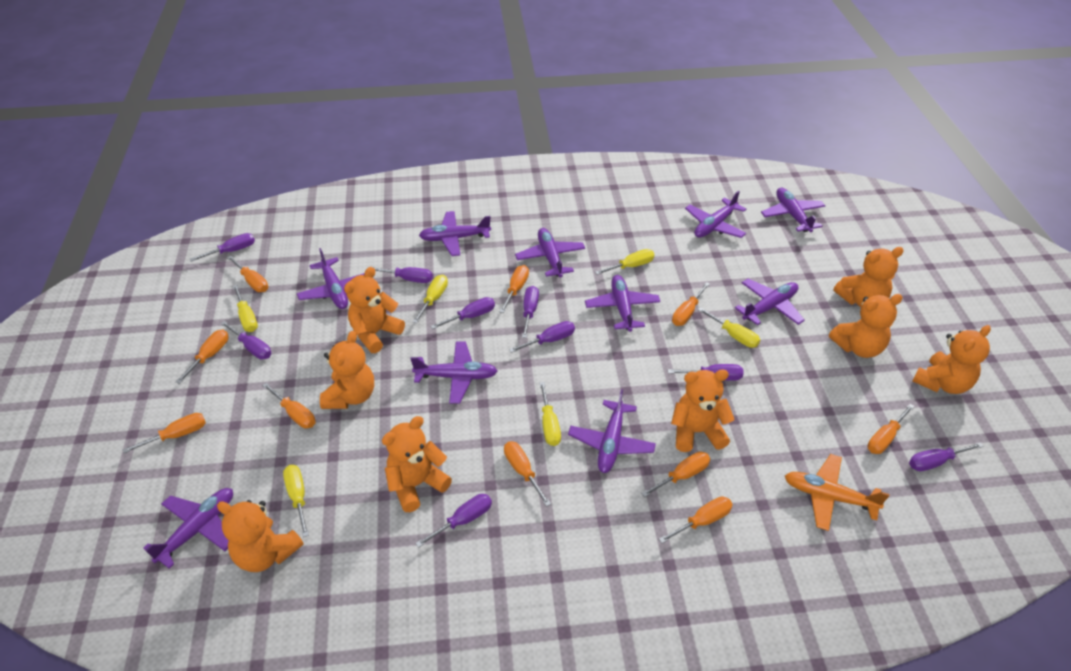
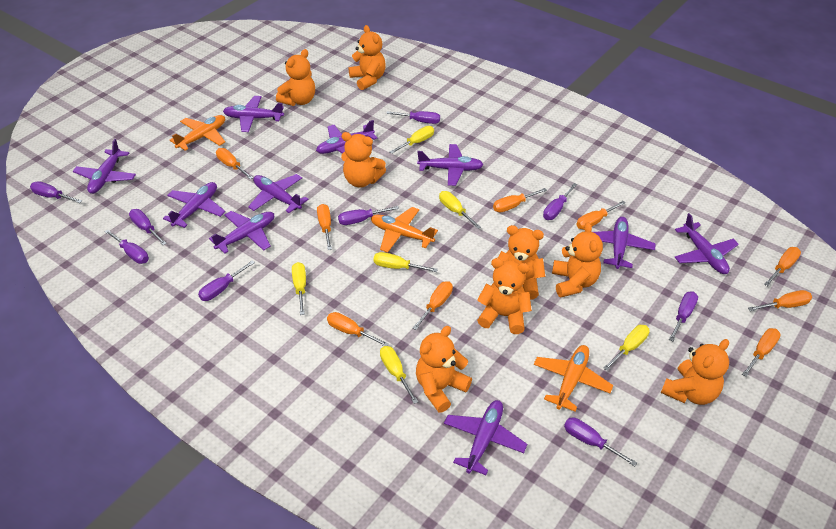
orange plane: 1 -> 3
orange screwdriver: 10 -> 9

